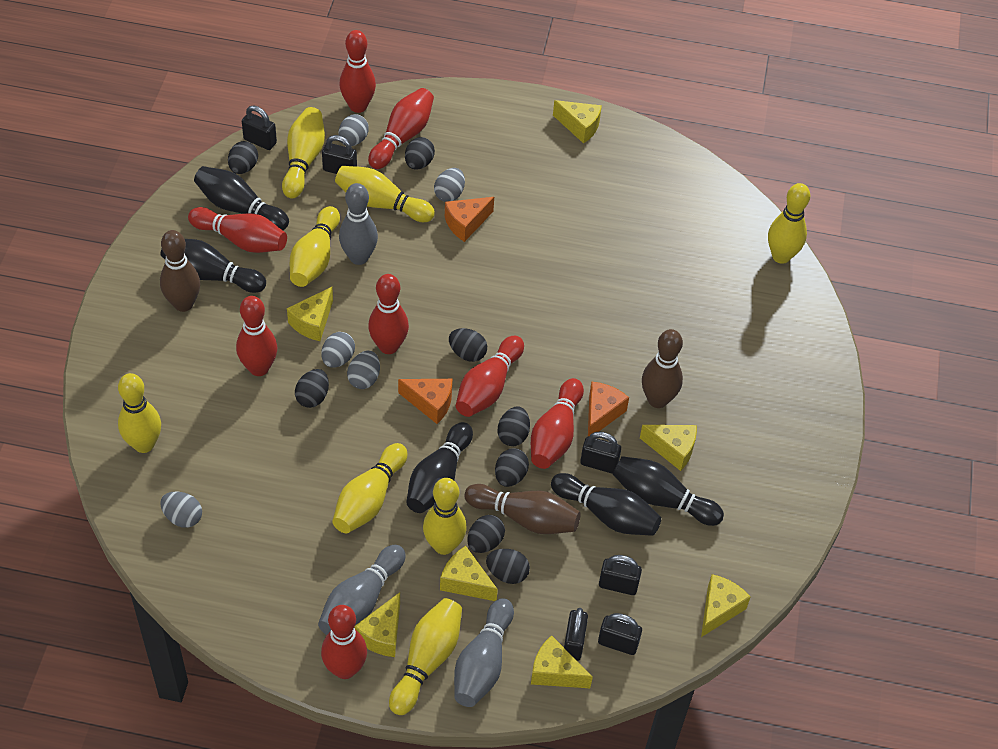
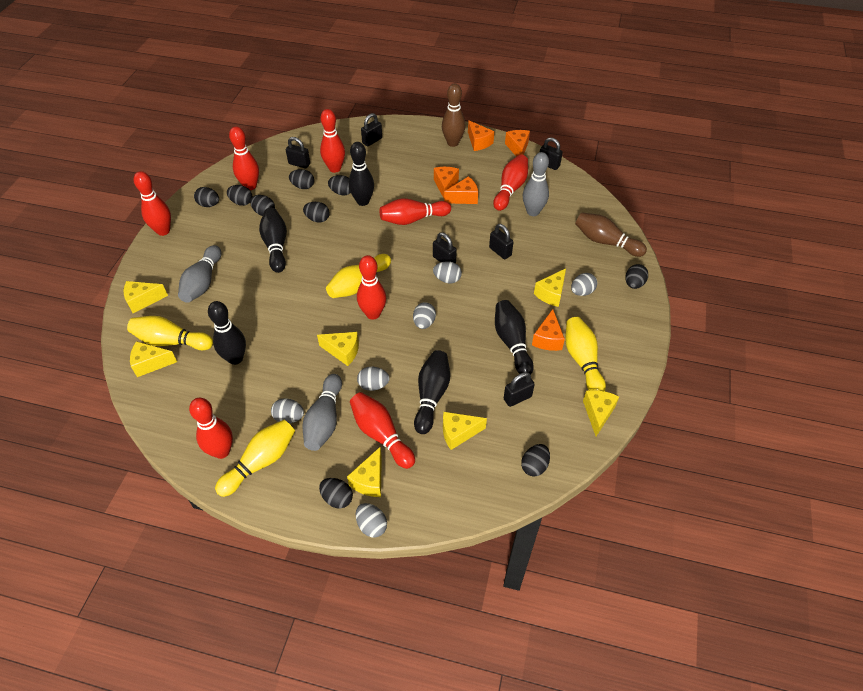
black egg: 8 -> 9
brown bowling pin: 3 -> 2
grey egg: 5 -> 6
orange cheese: 3 -> 5
yellow bowling pin: 8 -> 4

